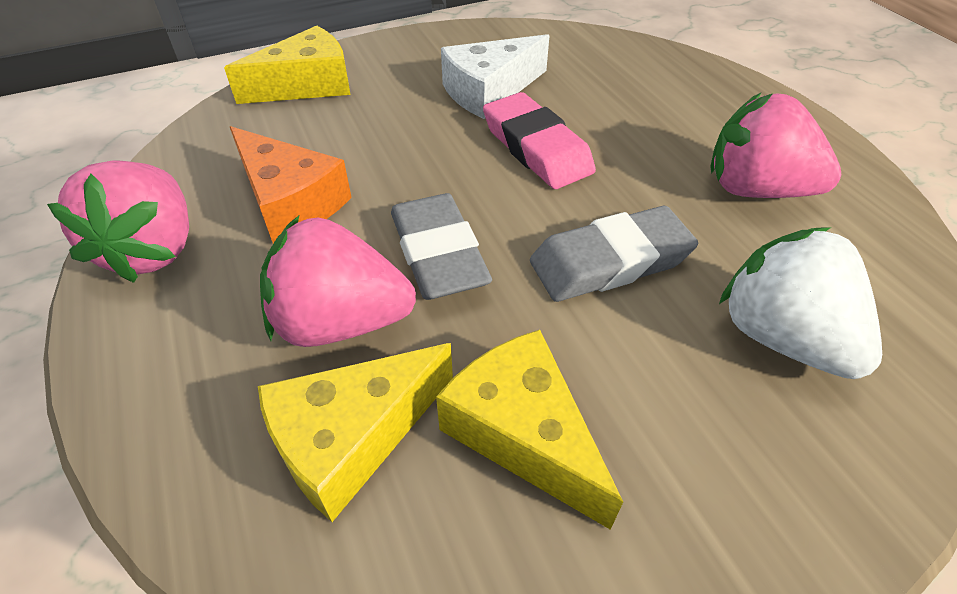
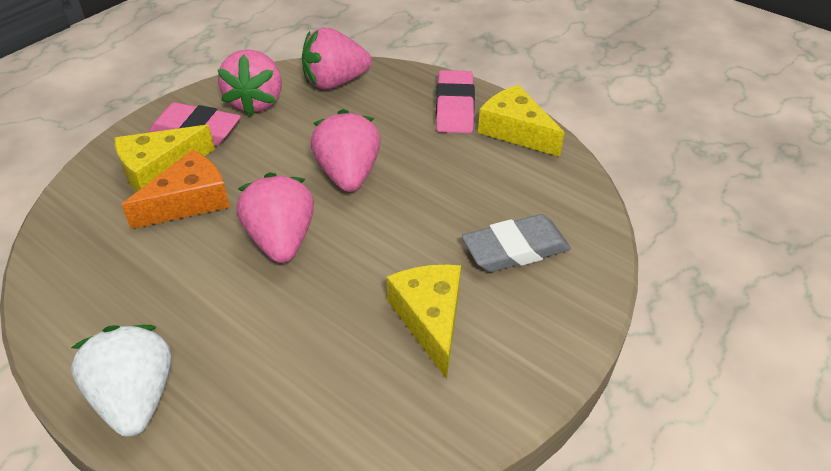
grey eraser: 2 -> 1
pink eraser: 1 -> 2
pink strawberry: 3 -> 4
white cheese: 1 -> 0

